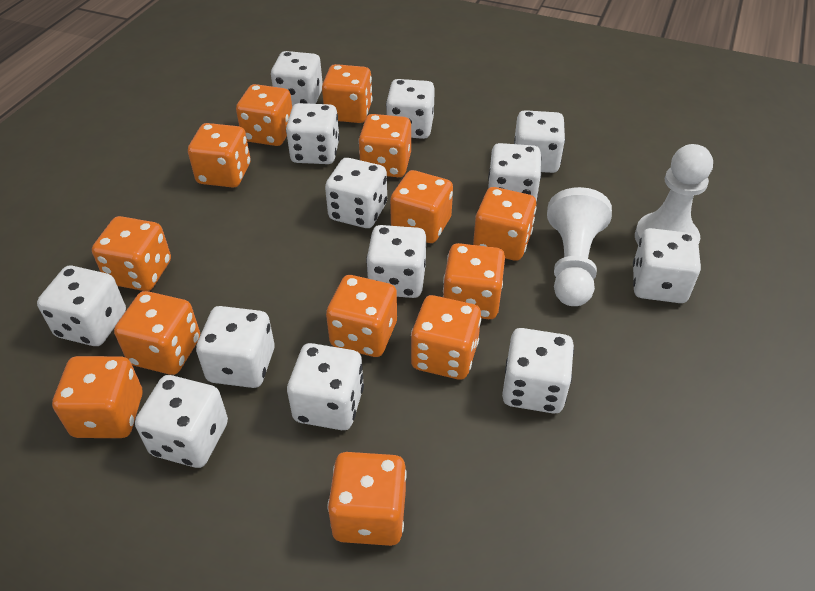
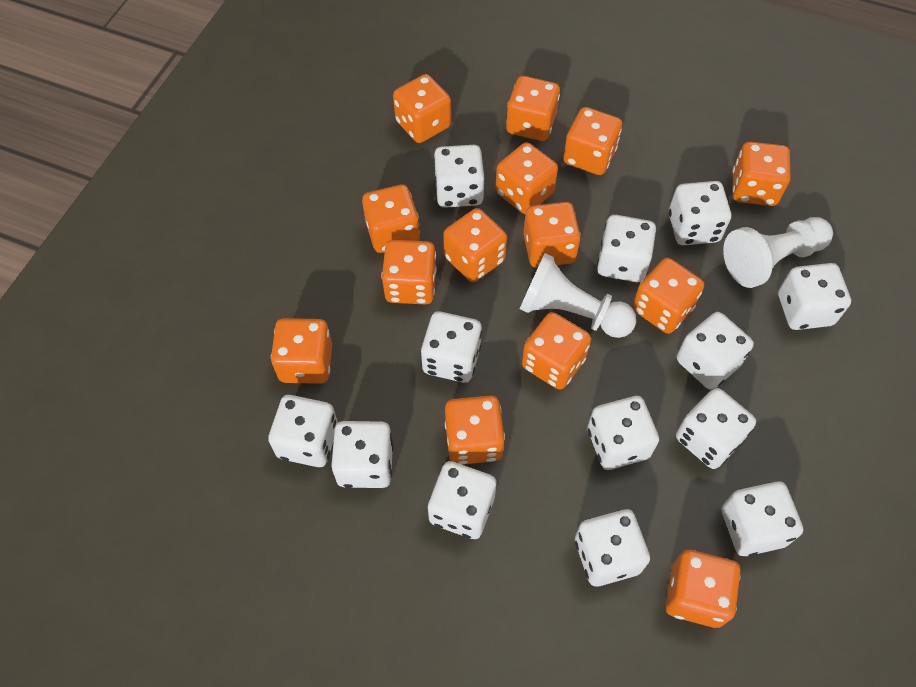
orange dice: 13 -> 14

